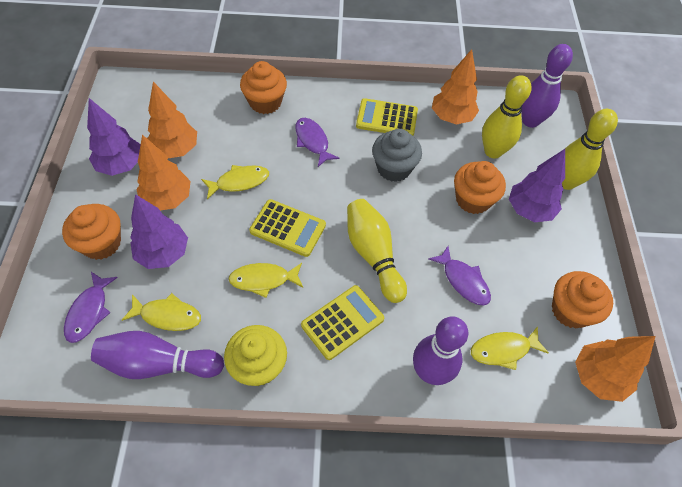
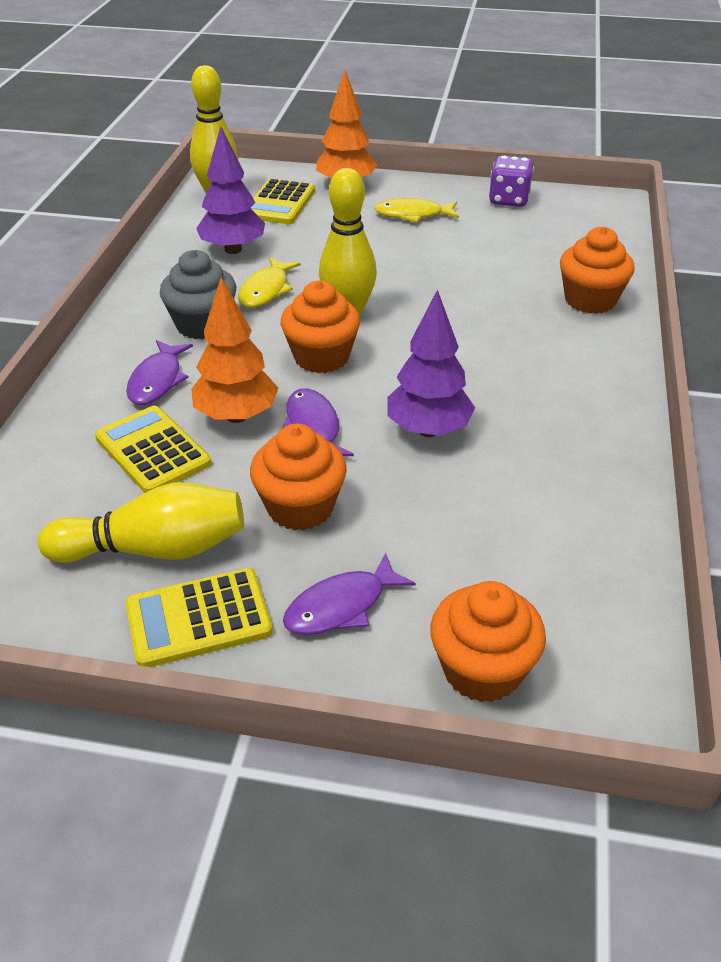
orange tree: 4 -> 2
purple bowling pin: 3 -> 0
purple dice: 0 -> 1
purple tree: 3 -> 2
yellow cupcake: 1 -> 0
yellow fish: 4 -> 2

